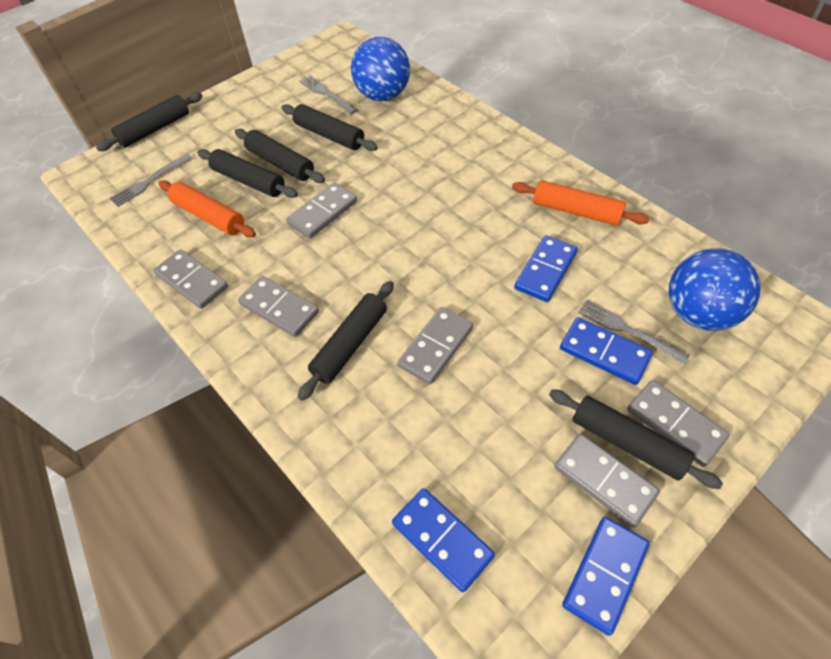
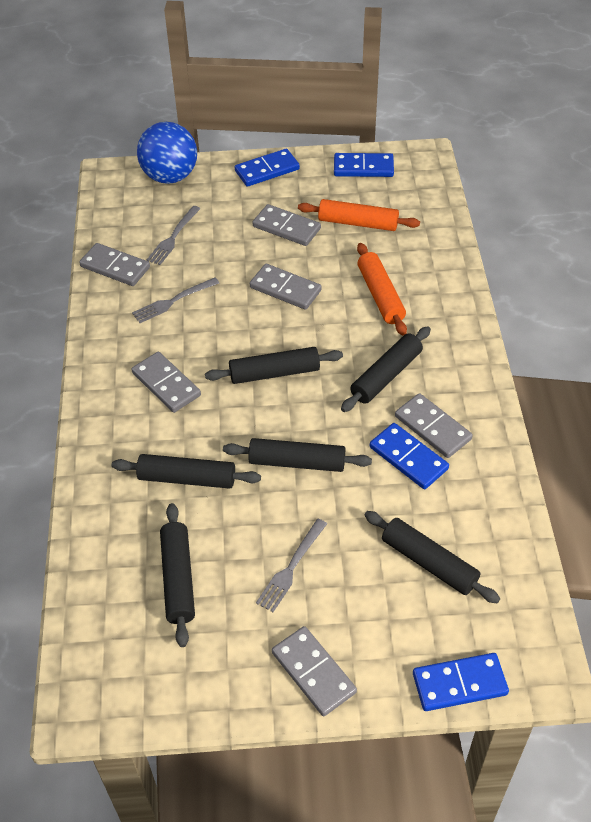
blue ball: 2 -> 1

